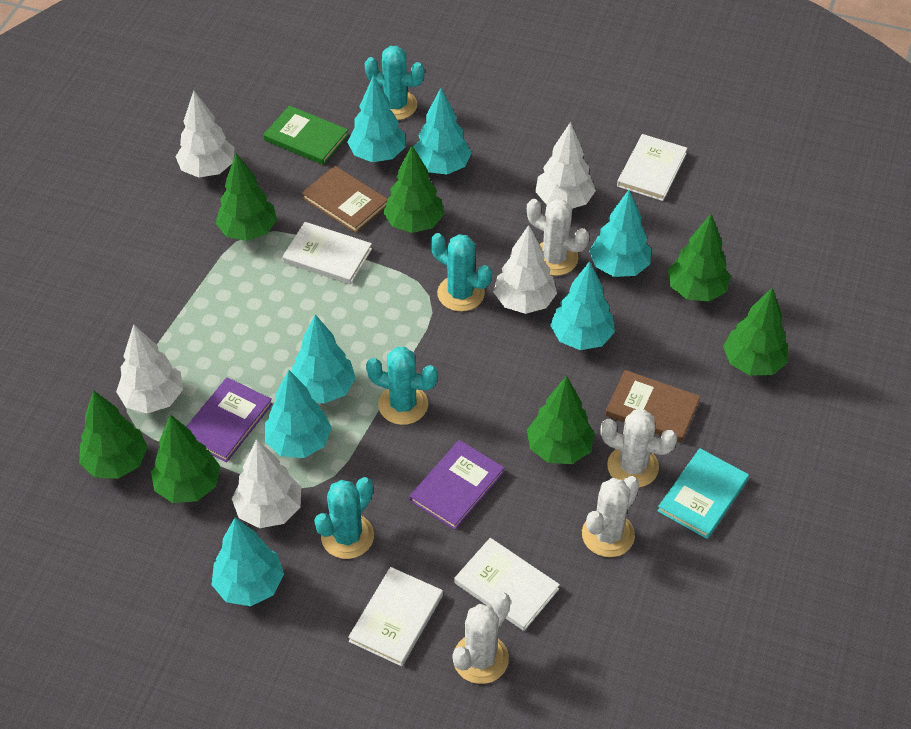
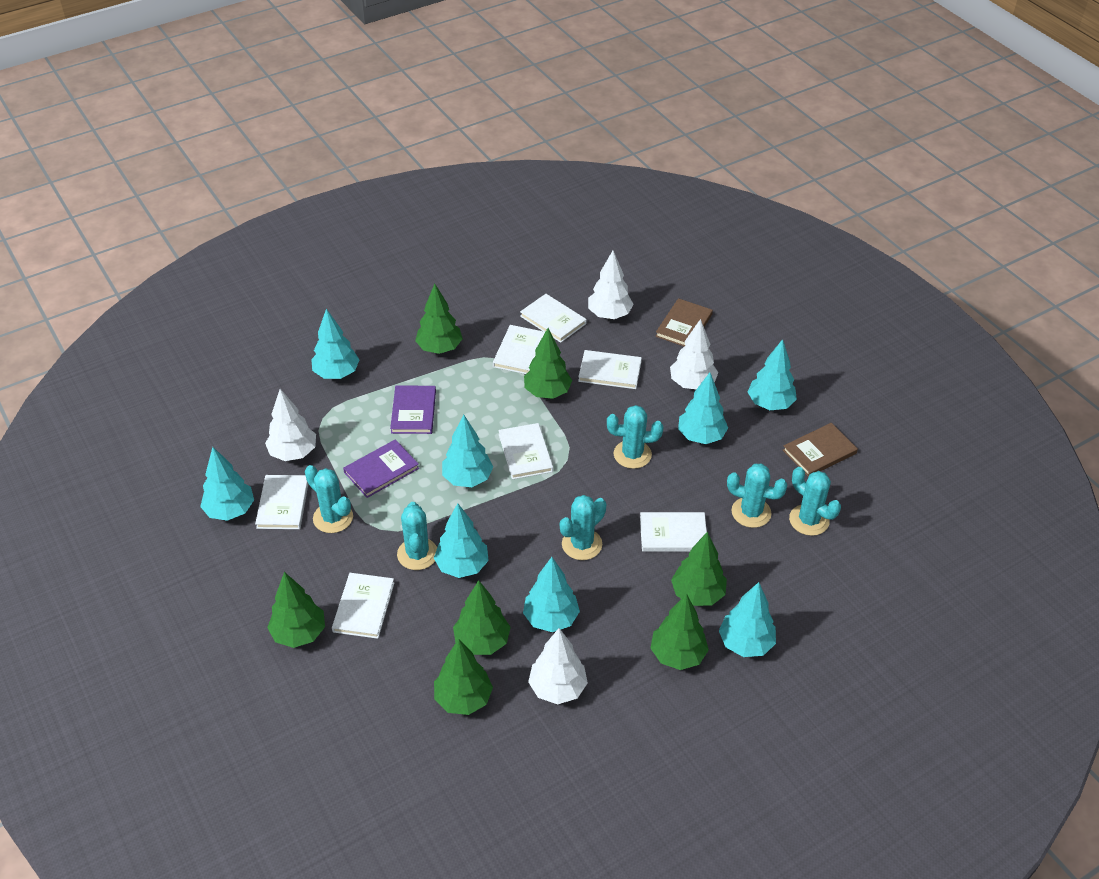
green book: 1 -> 0
turquoise book: 1 -> 0
turquoise cactus: 4 -> 6
turquoise tree: 7 -> 8
white book: 4 -> 7
white cactus: 4 -> 0
white tree: 5 -> 4

